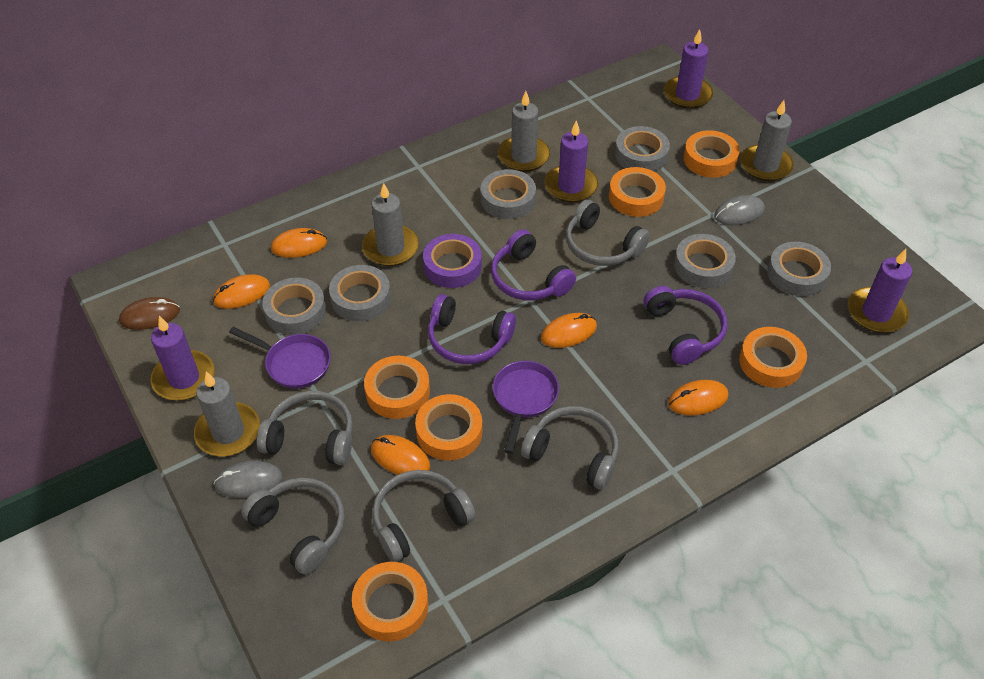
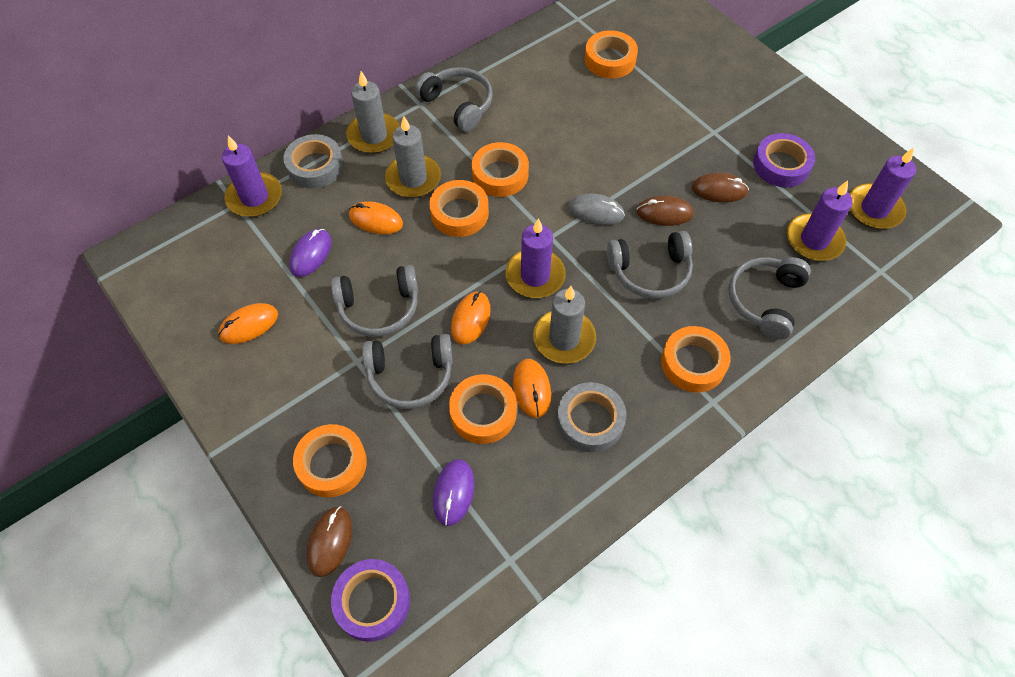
brown mouse: 1 -> 3
grey candle: 4 -> 3
grey mouse: 2 -> 1
grey tape: 6 -> 2
orange mouse: 5 -> 4
purple headphones: 3 -> 0
purple mouse: 0 -> 2
purple pan: 2 -> 0
purple tape: 1 -> 2

